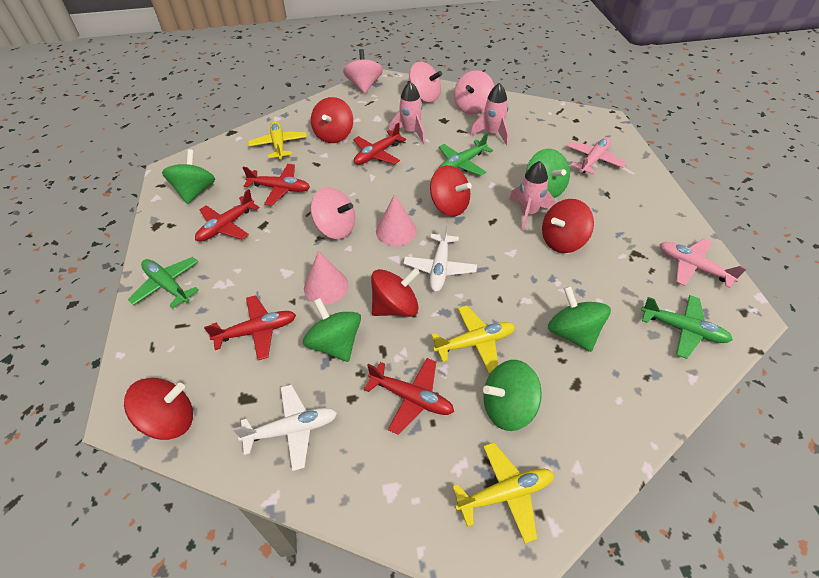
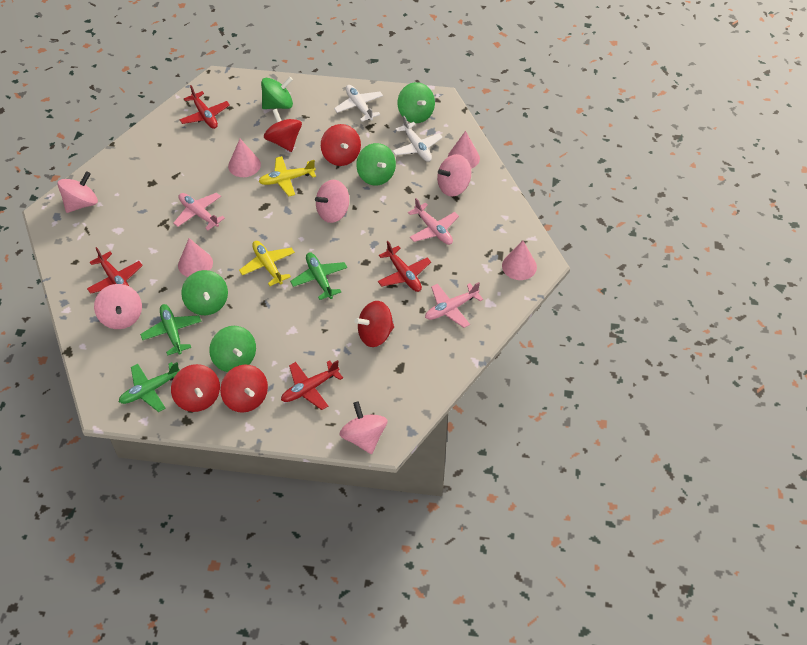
pink cone: 2 -> 4
pink plane: 2 -> 3
pink rocket: 3 -> 0
pink spinning top: 4 -> 5
red plane: 5 -> 4
yellow plane: 3 -> 2

